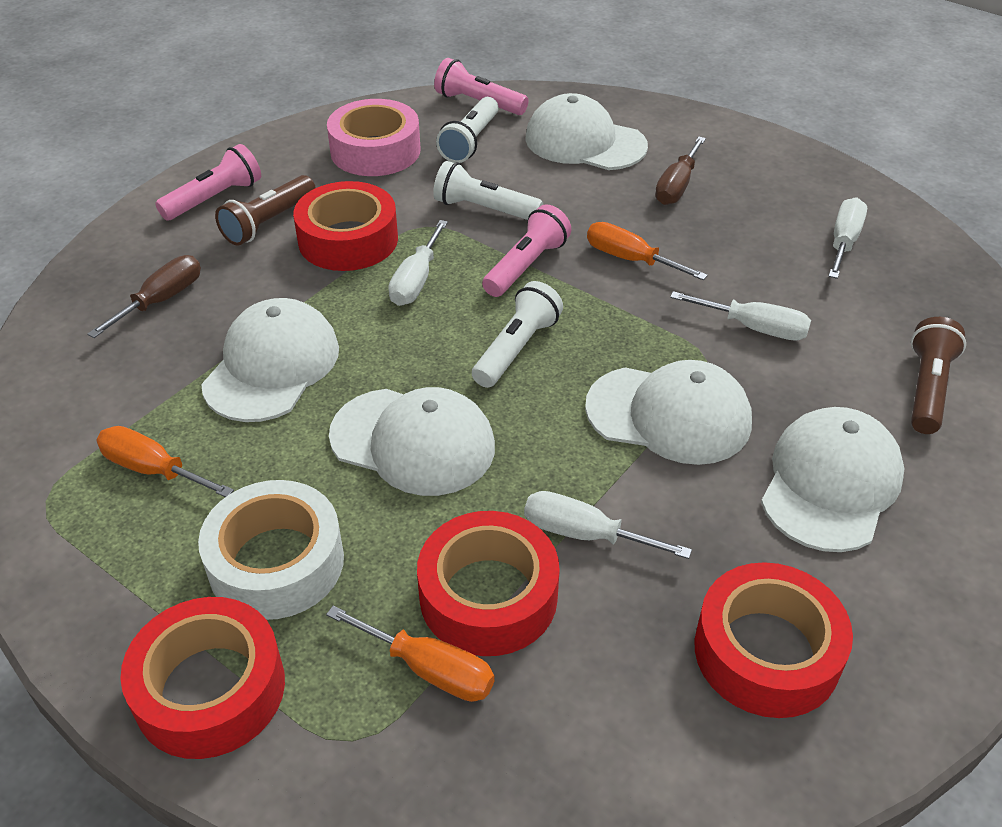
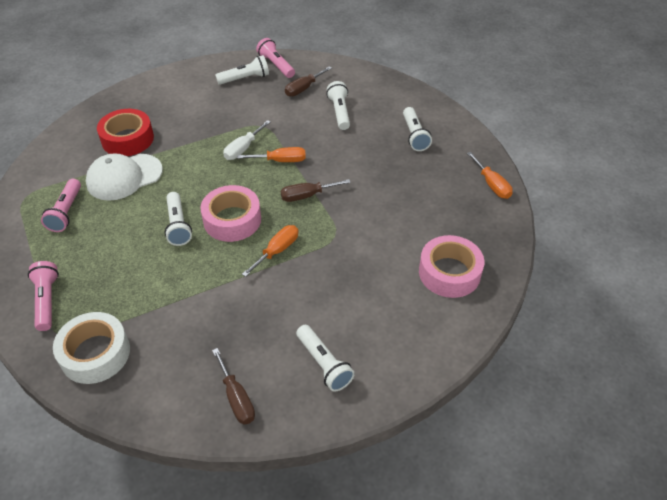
brown flashlight: 2 -> 0
brown screwdriver: 2 -> 3
pink tape: 1 -> 2
red tape: 4 -> 1
white cap: 5 -> 1
white flashlight: 3 -> 5
white screwdriver: 4 -> 1

